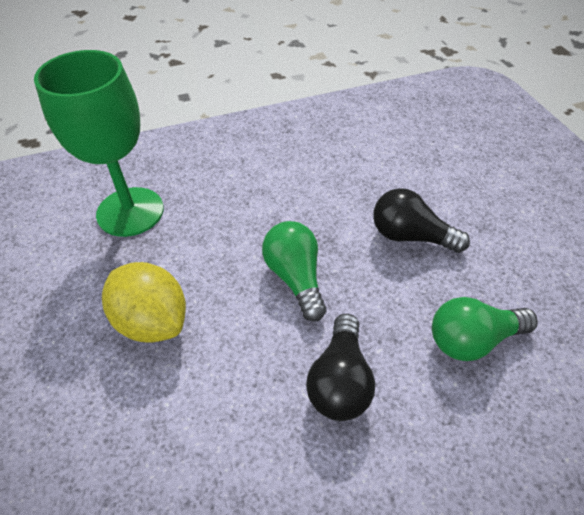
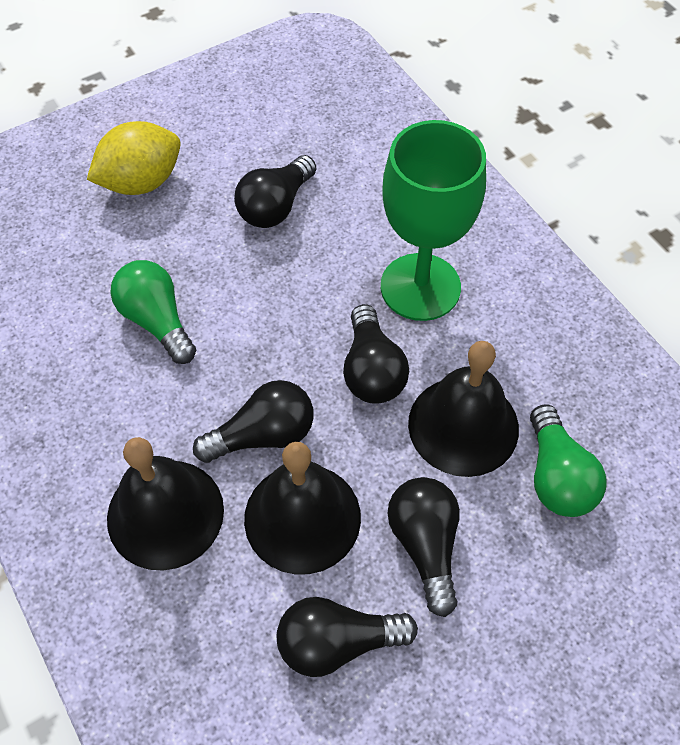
black bell: 0 -> 3
black light bulb: 2 -> 5

